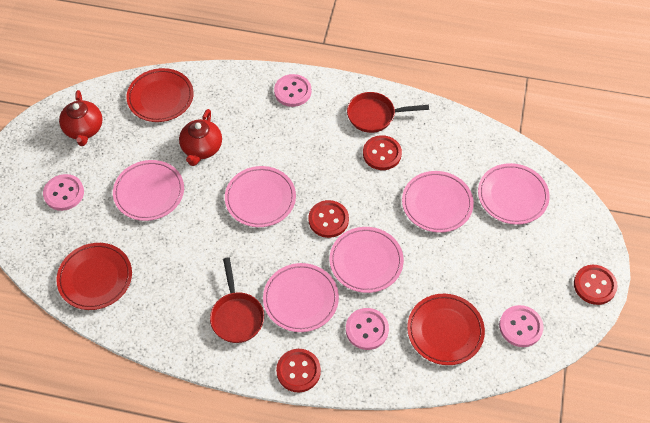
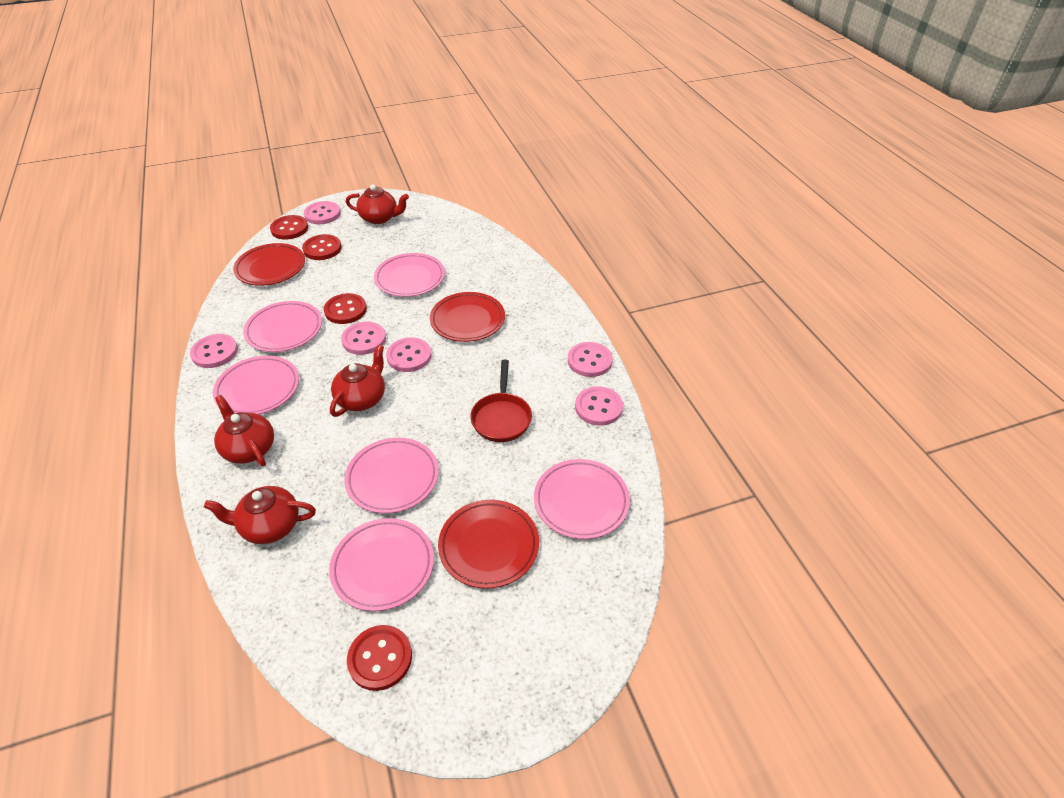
pink button: 4 -> 6
red pan: 2 -> 1
red teapot: 2 -> 4

